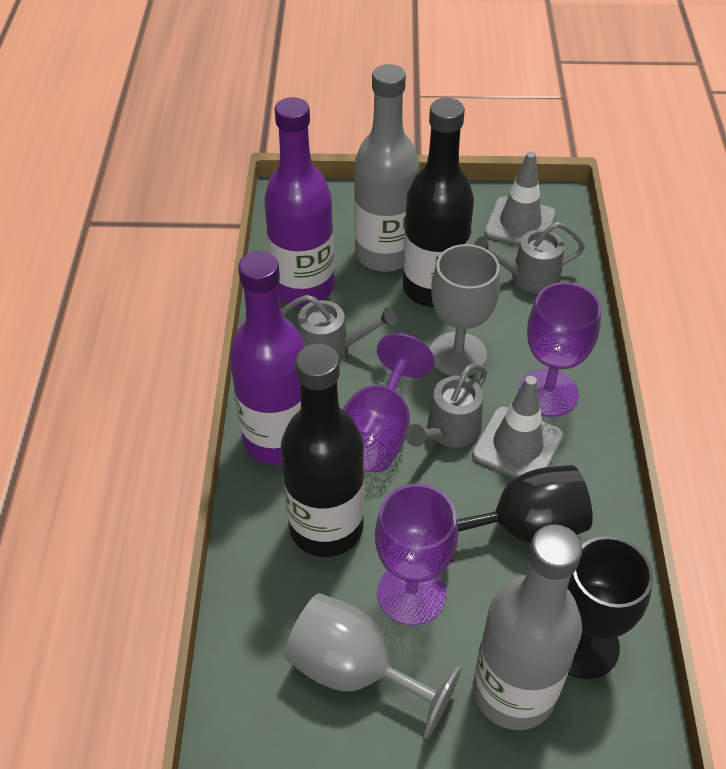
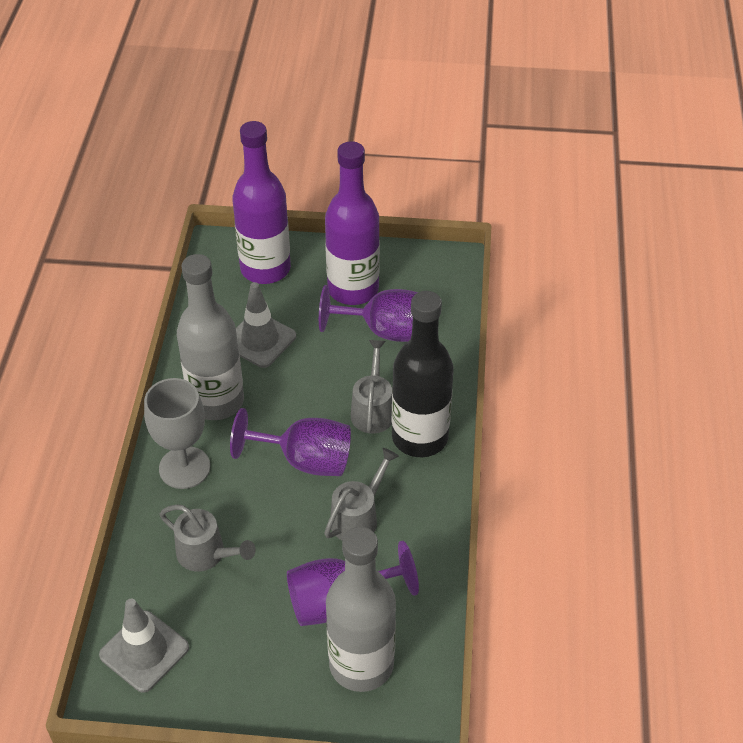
black bottle: 2 -> 1
black goblet: 2 -> 0
grey goblet: 2 -> 1

